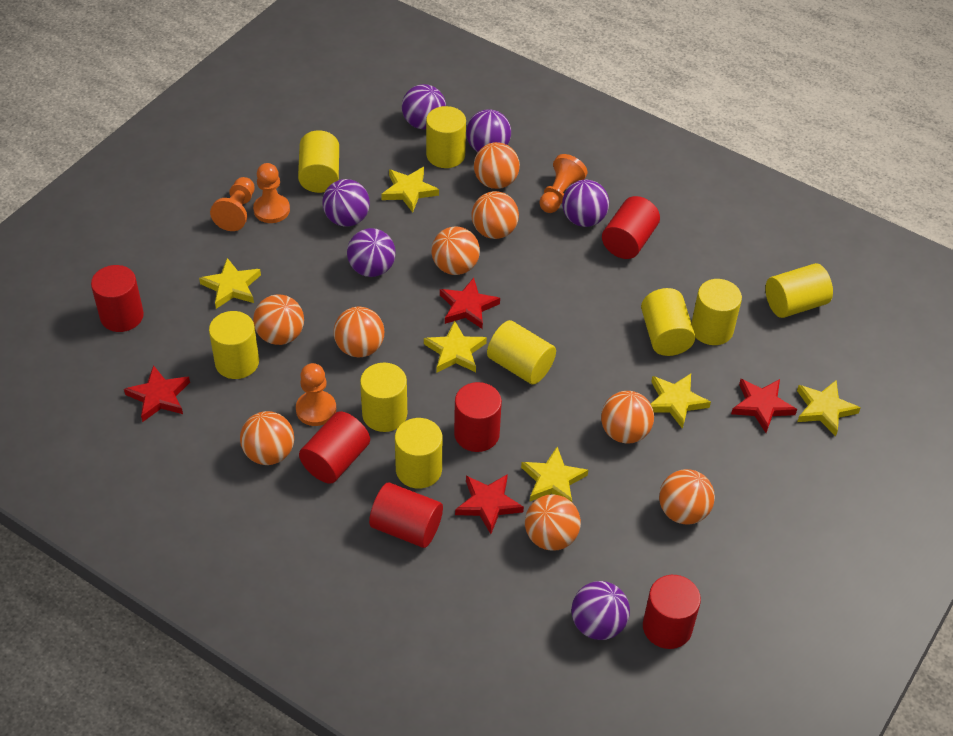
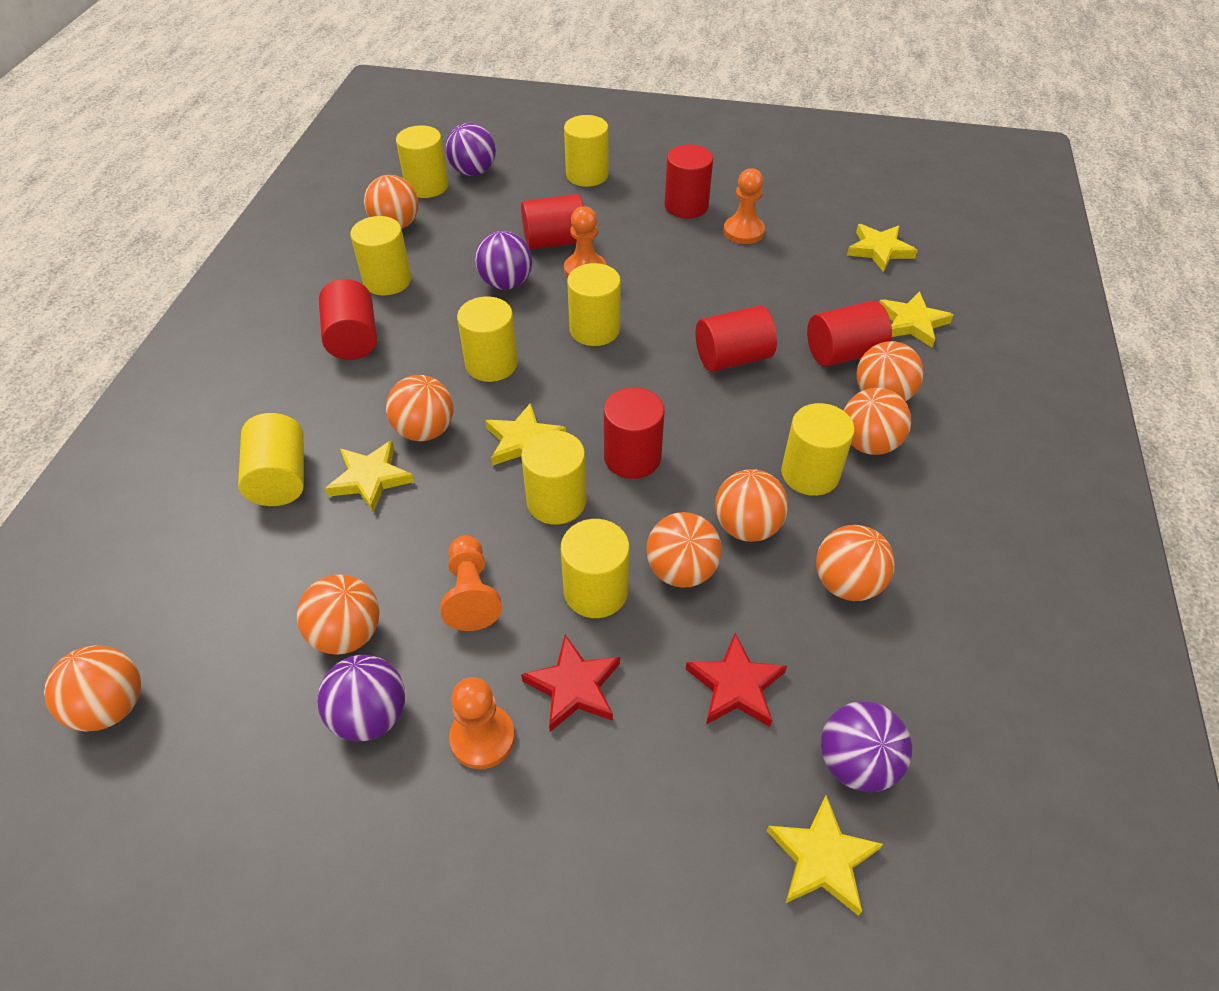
purple ball: 6 -> 4
red star: 4 -> 2
yellow star: 6 -> 5

